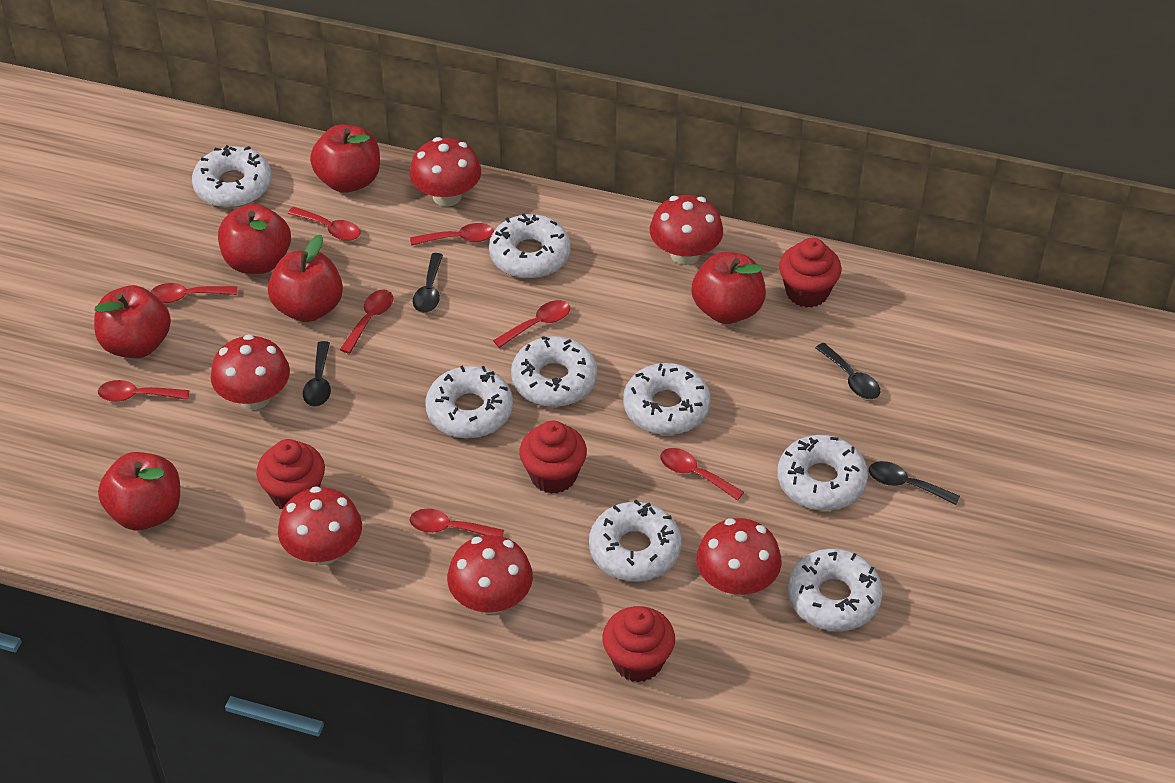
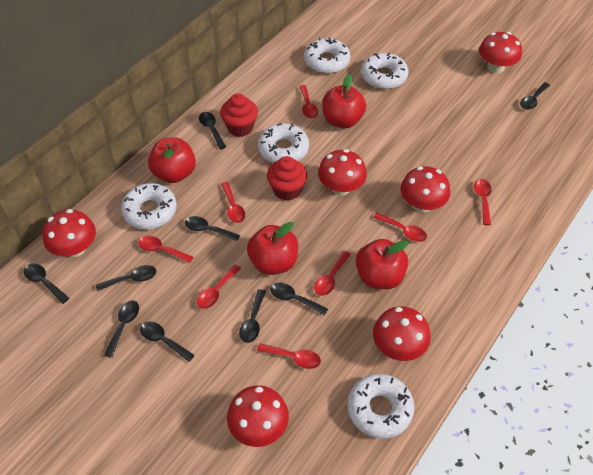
black spoon: 4 -> 9
red apple: 6 -> 4
red cupcake: 4 -> 2
white donut: 8 -> 5

